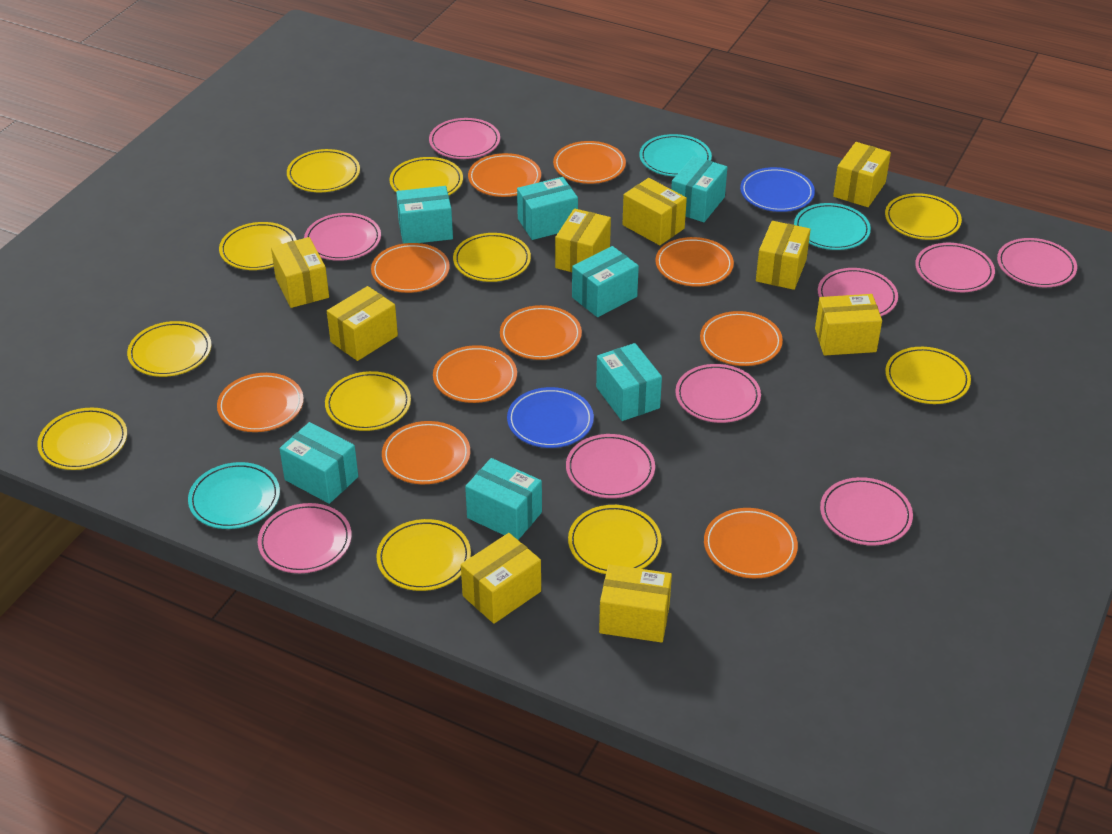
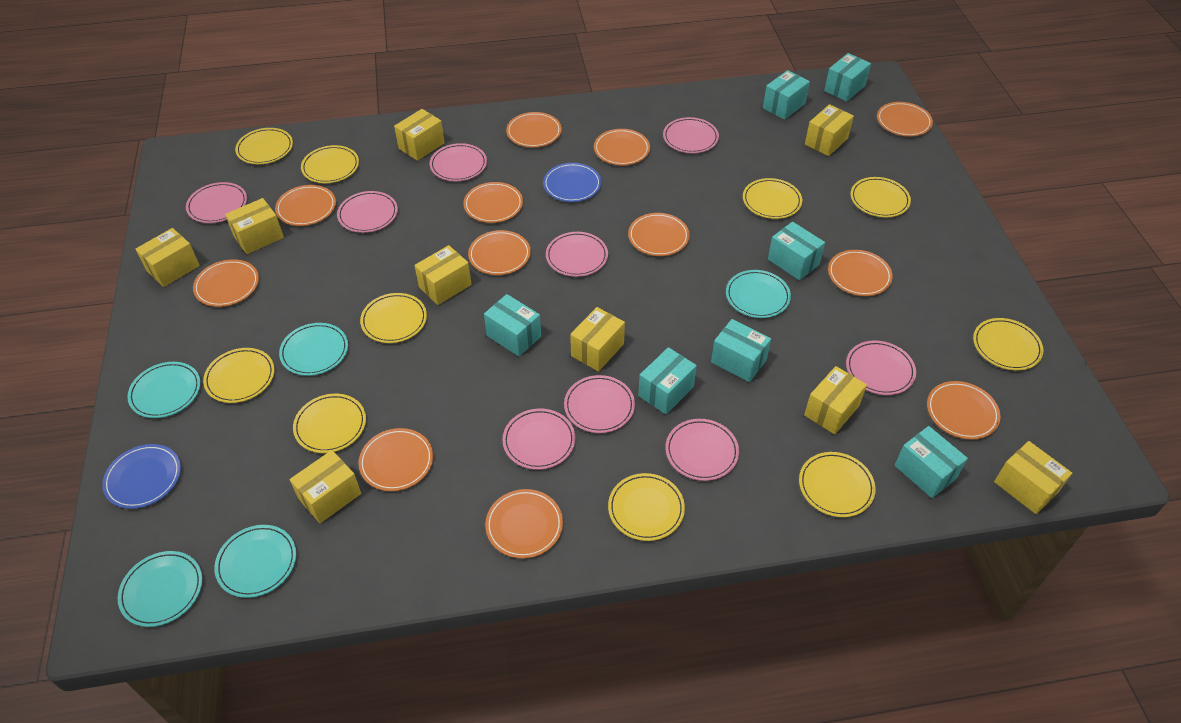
orange plate: 10 -> 12
turquoise plate: 3 -> 5
yellow plate: 11 -> 10

